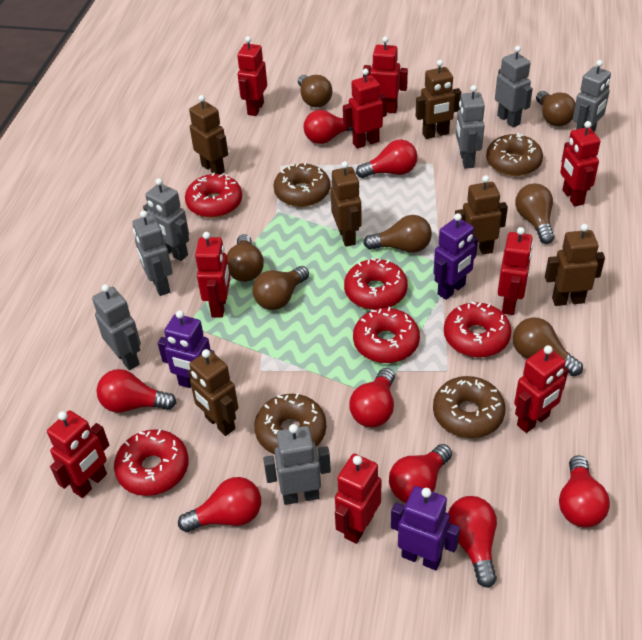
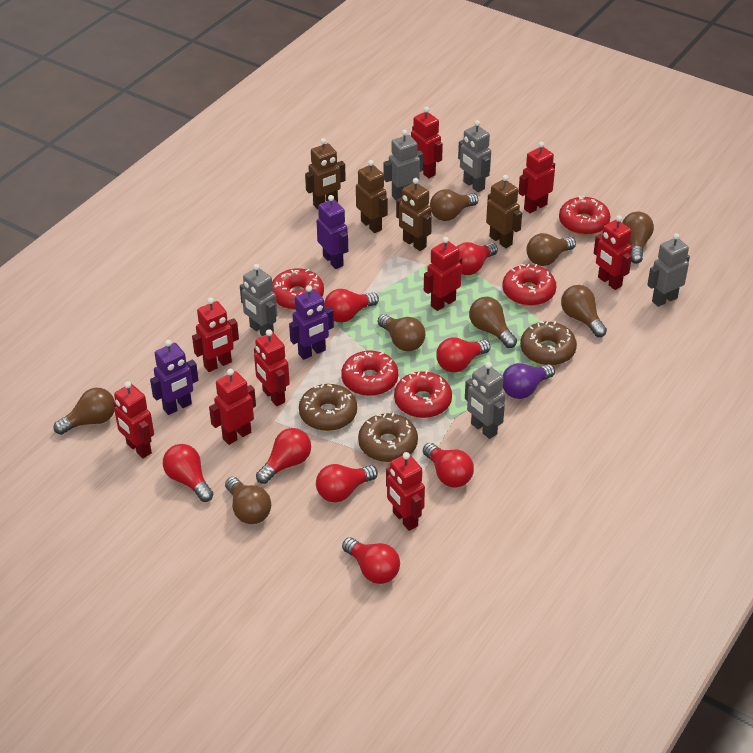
brown donut: 4 -> 3
brown light bulb: 7 -> 8
brown robot: 6 -> 4
grey robot: 7 -> 5
purple light bulb: 0 -> 1

